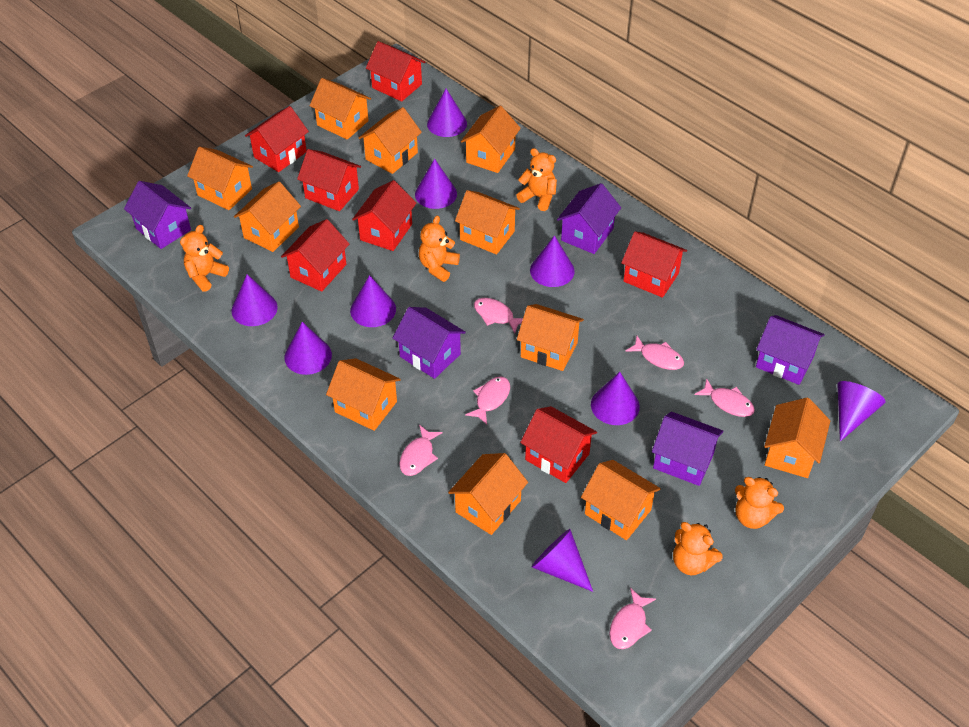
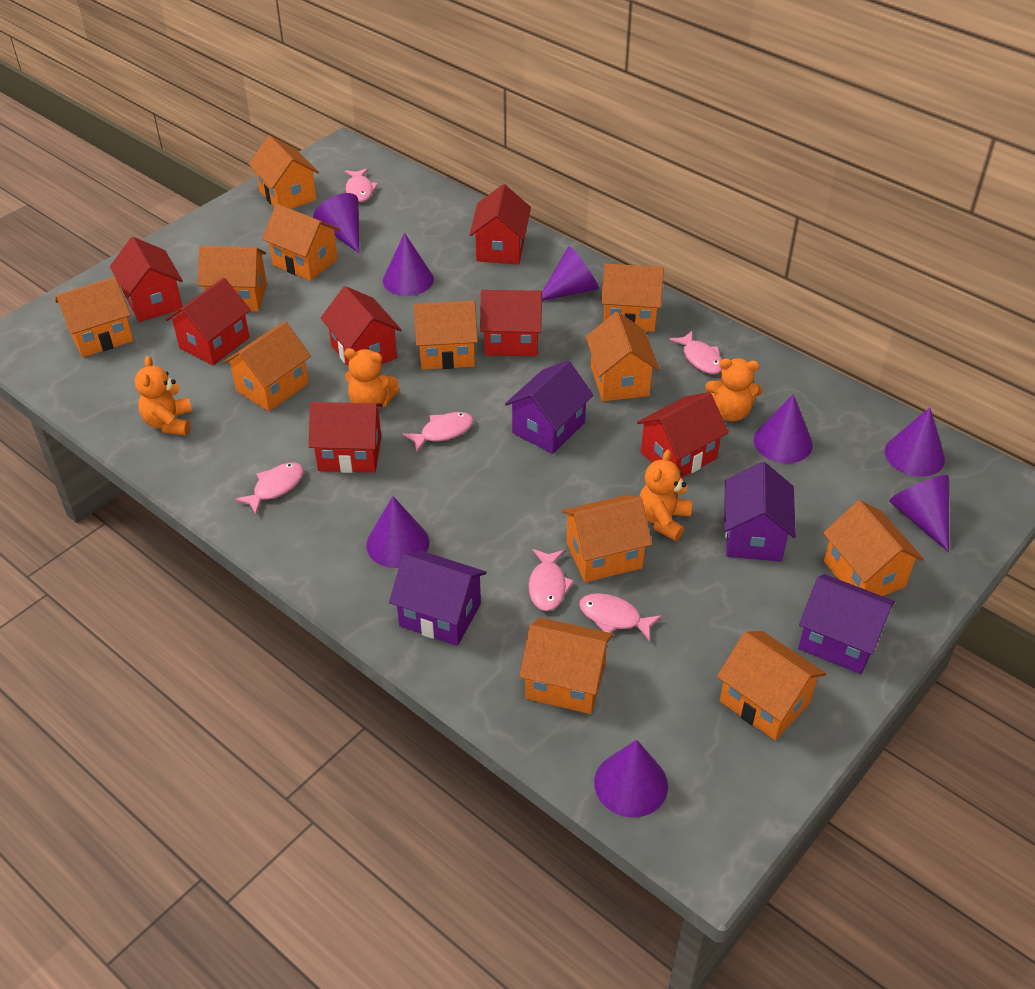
orange house: 11 -> 12
orange teddy bear: 5 -> 4
purple cone: 9 -> 8
purple house: 5 -> 4

